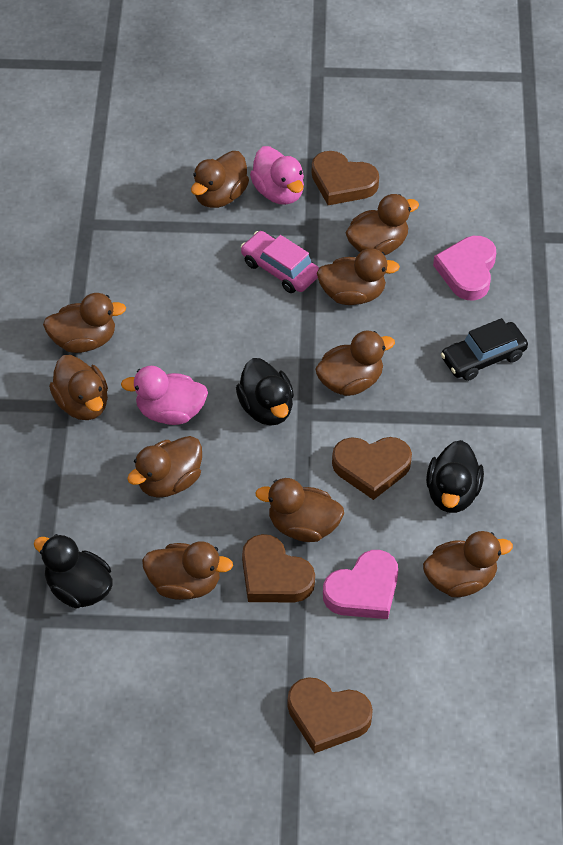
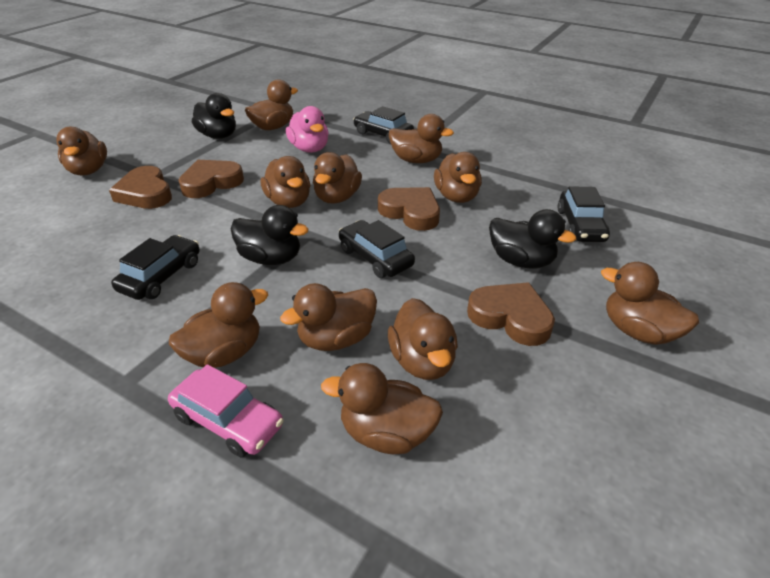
black car: 1 -> 4
brown duck: 10 -> 11
pink duck: 2 -> 1
pink heart: 2 -> 0

